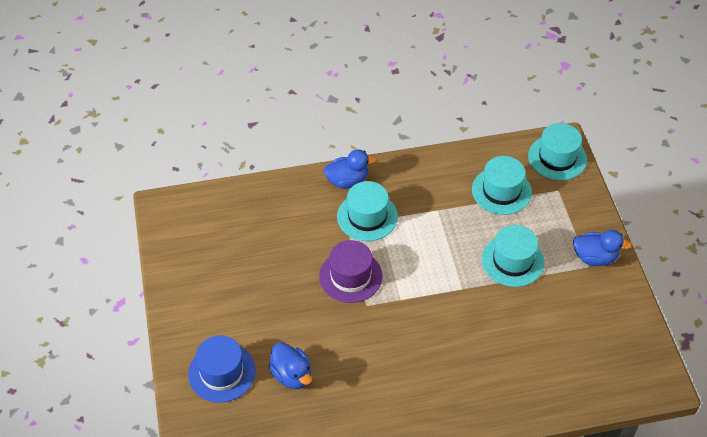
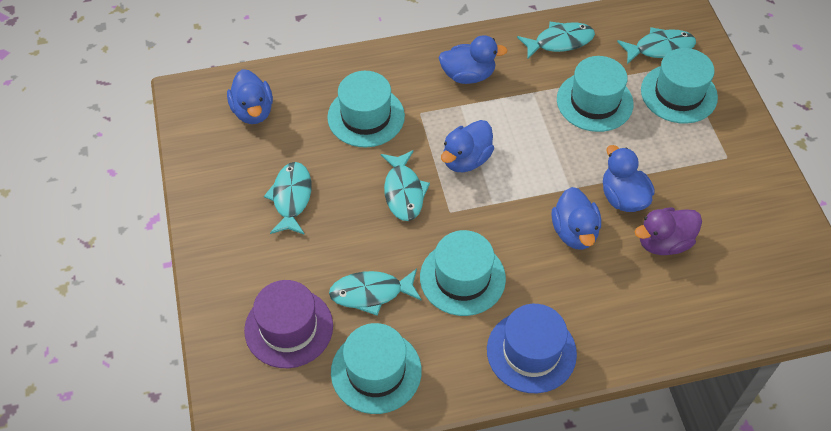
blue duck: 3 -> 5
purple duck: 0 -> 1
turquoise fish: 0 -> 5
turquoise hat: 4 -> 5

